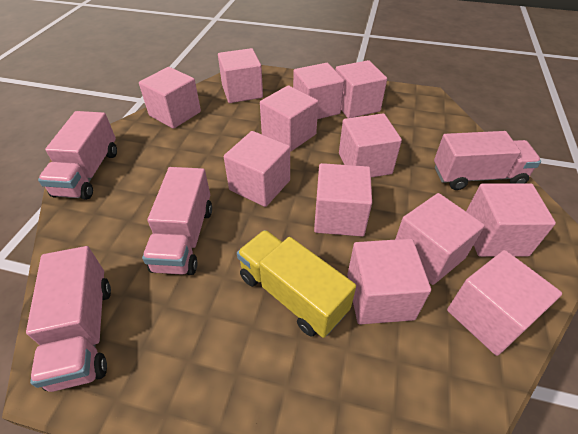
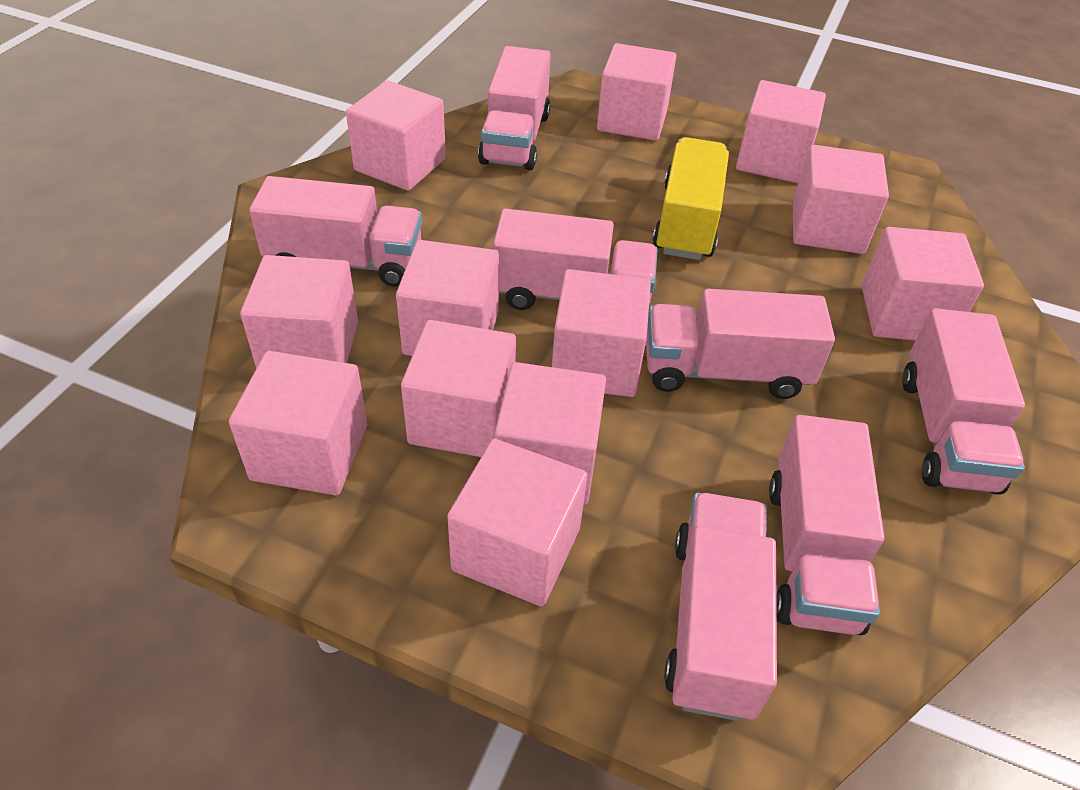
pink truck: 4 -> 7

